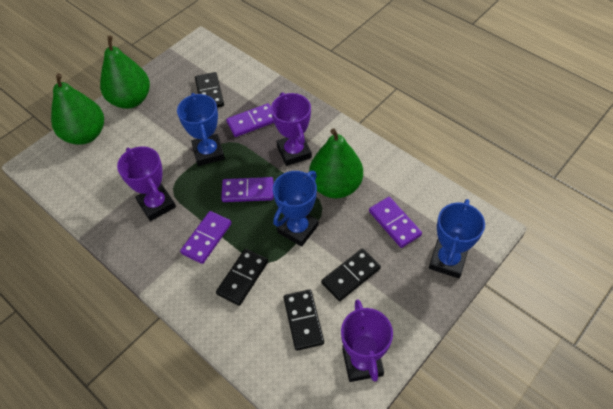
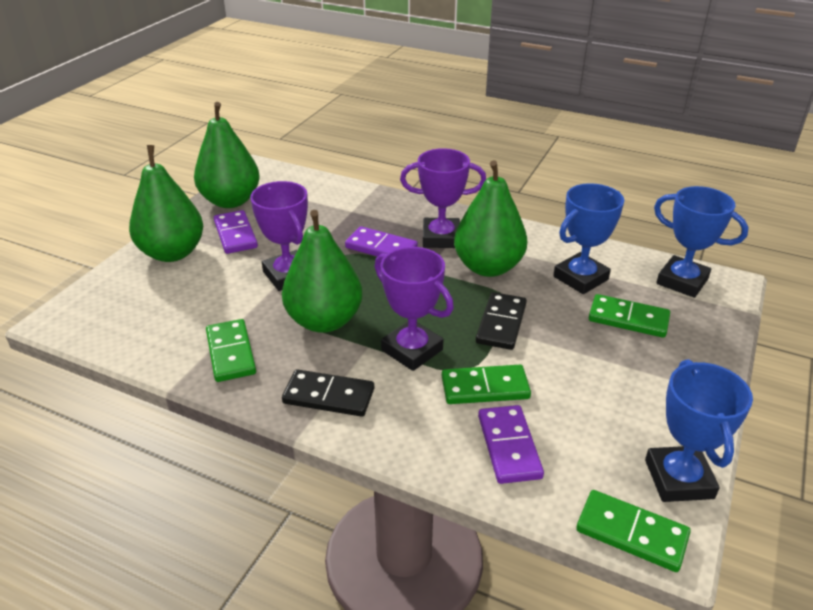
black domino: 4 -> 2
green domino: 0 -> 4
green pear: 3 -> 4
purple domino: 4 -> 3

